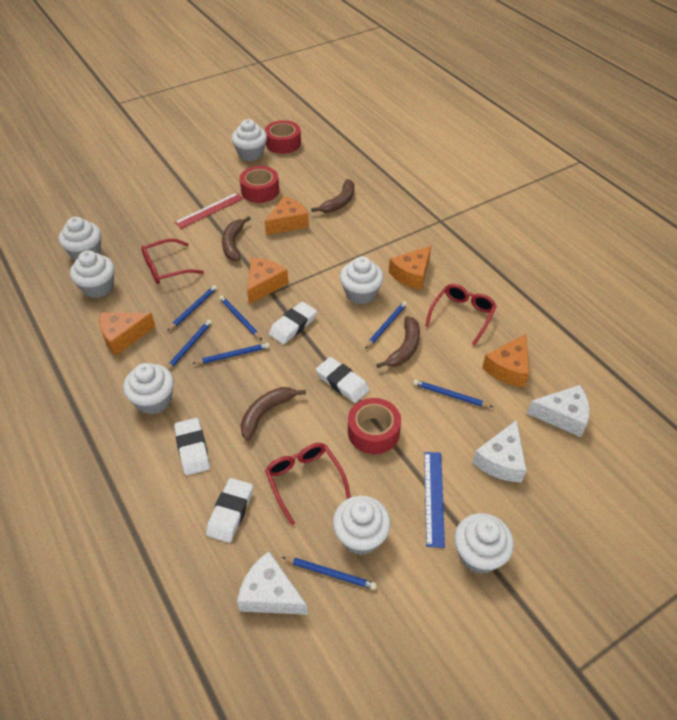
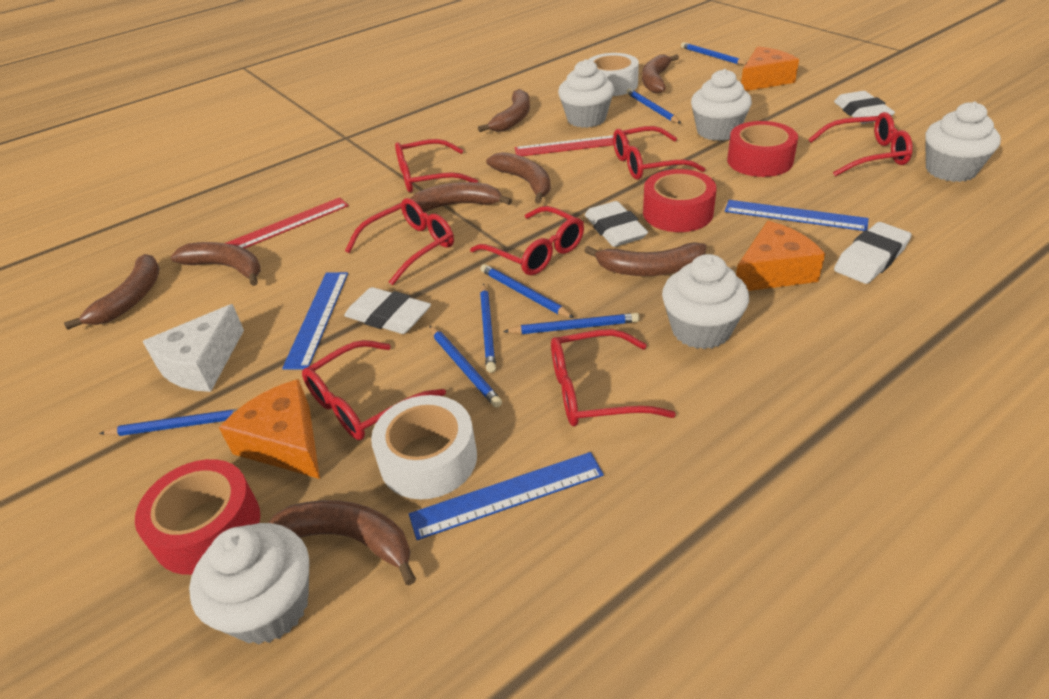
blue ruler: 1 -> 3
brown banana: 4 -> 8
orange cheese: 5 -> 3
red glasses: 3 -> 7
red ruler: 1 -> 2
white cheese: 3 -> 1
white cupcake: 7 -> 5
white tape: 0 -> 2

